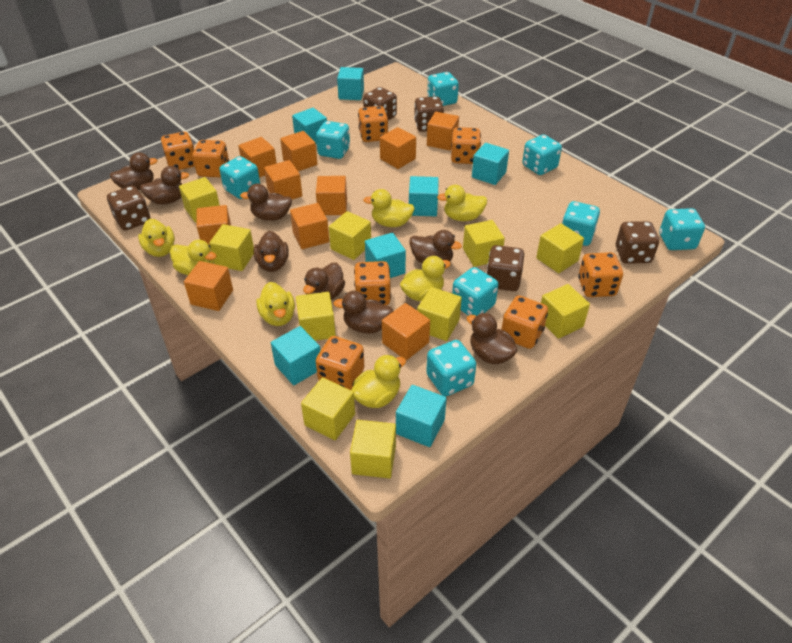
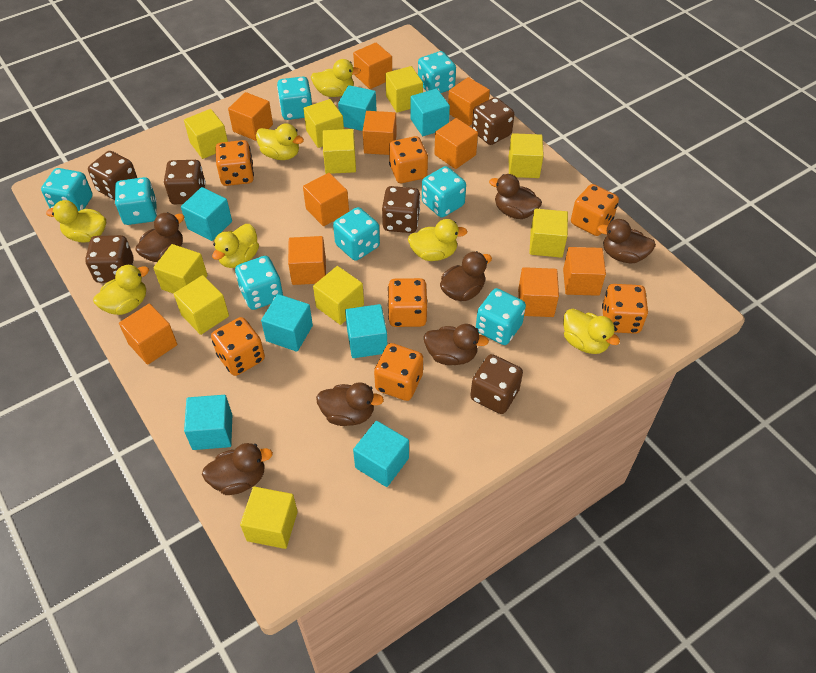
brown dice: 5 -> 6
brown duck: 8 -> 7
orange dice: 8 -> 7

